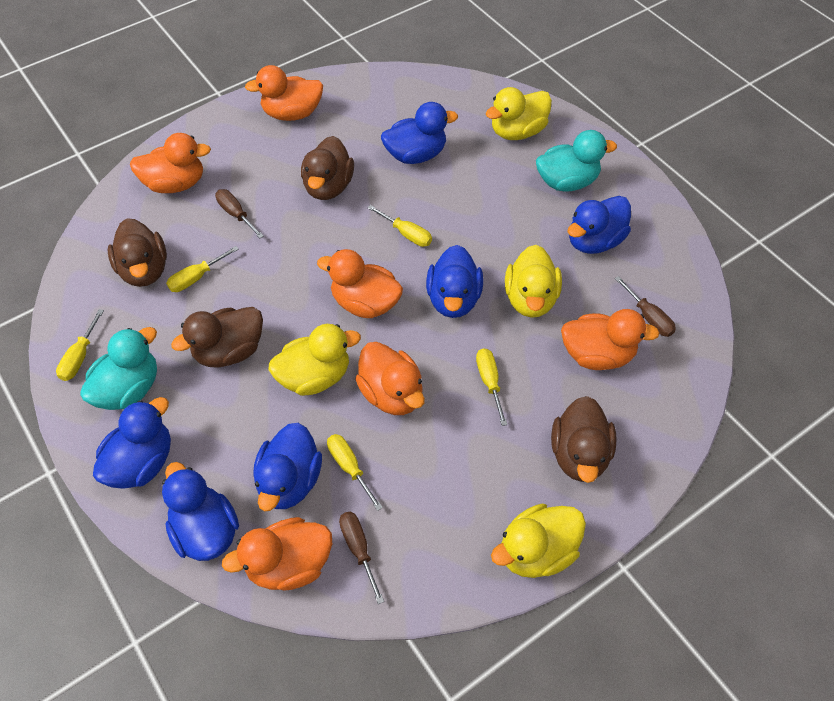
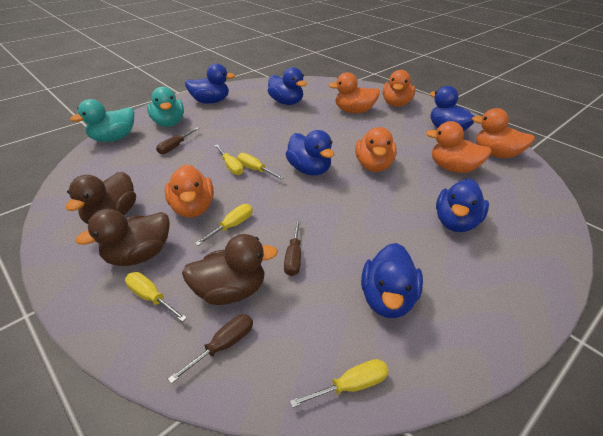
brown duck: 4 -> 3
yellow duck: 4 -> 0

